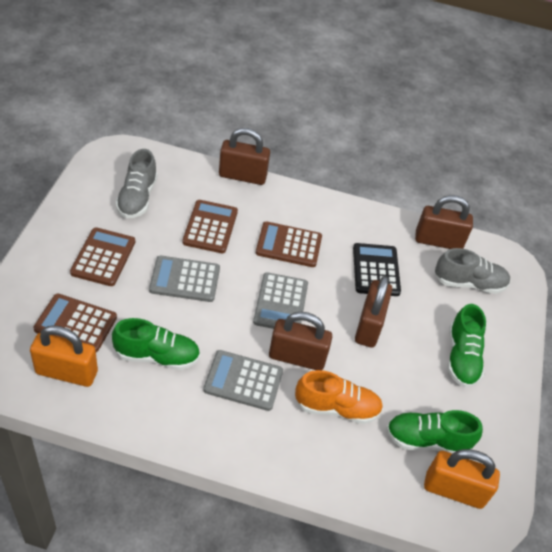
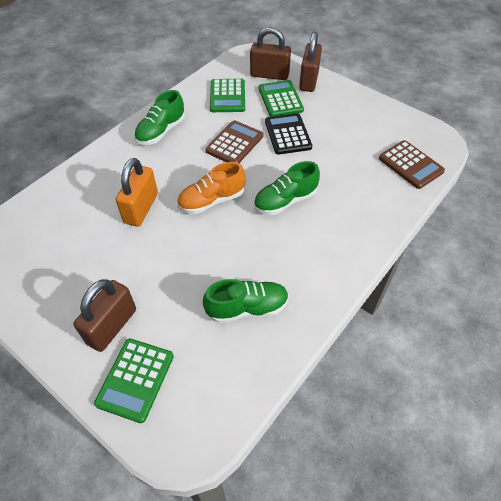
brown calculator: 4 -> 2
brown padlock: 4 -> 3
green calculator: 0 -> 3
grey calculator: 3 -> 0
grey shoe: 2 -> 0
orange padlock: 2 -> 1

